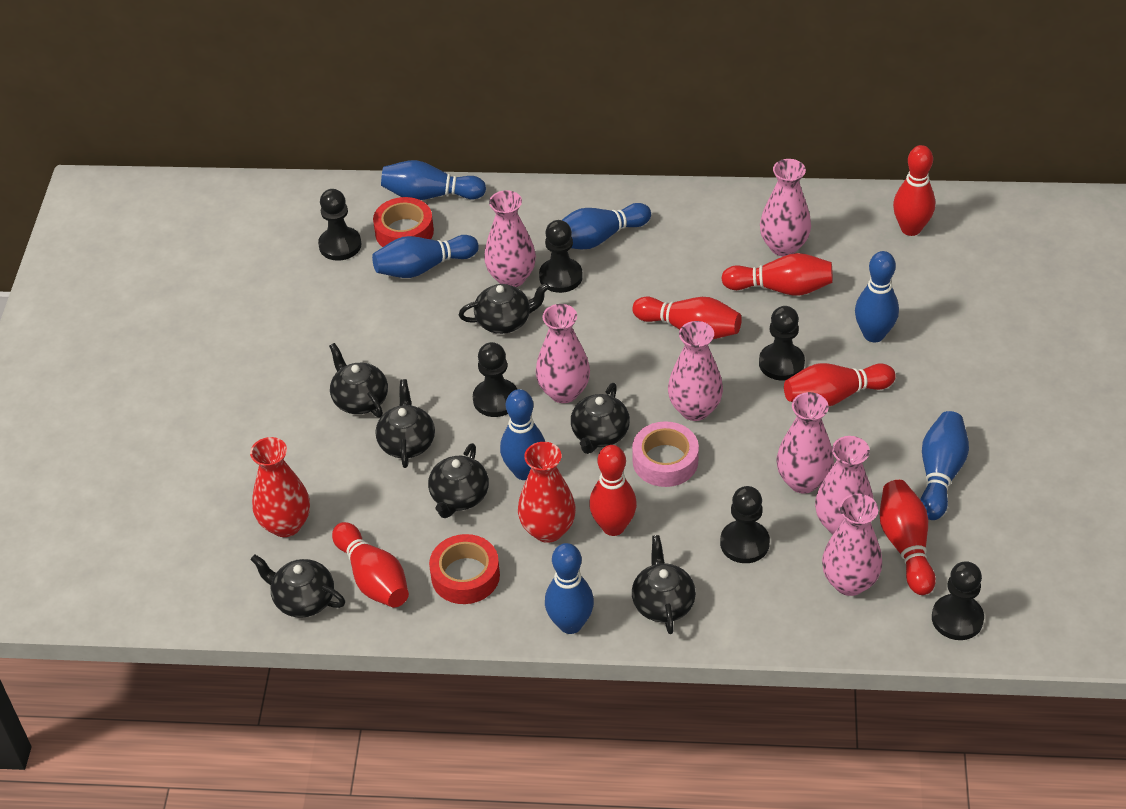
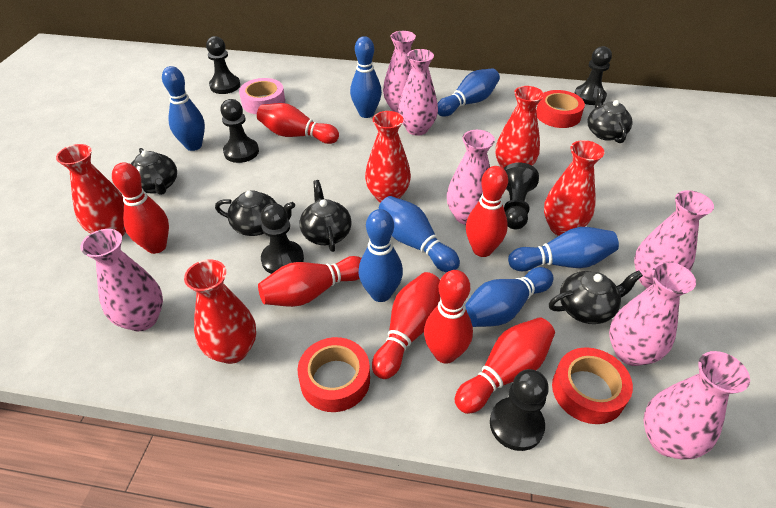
black teapot: 7 -> 5
red tape: 2 -> 3
red vase: 2 -> 5

